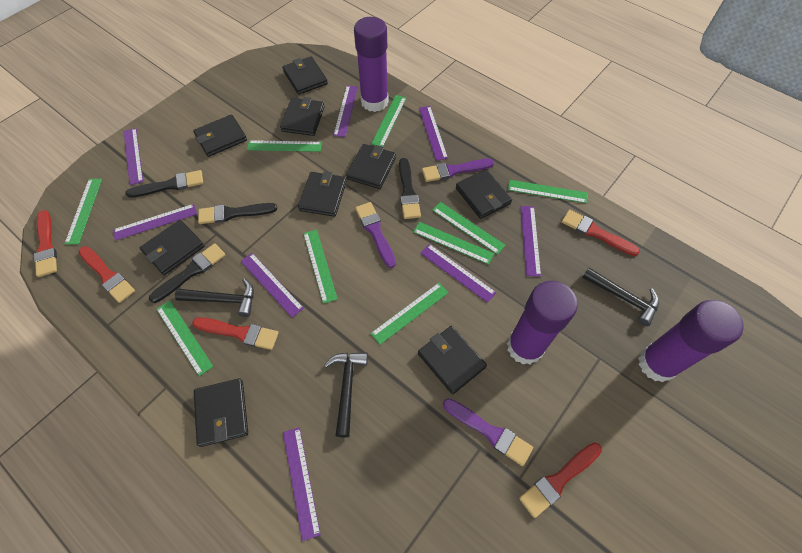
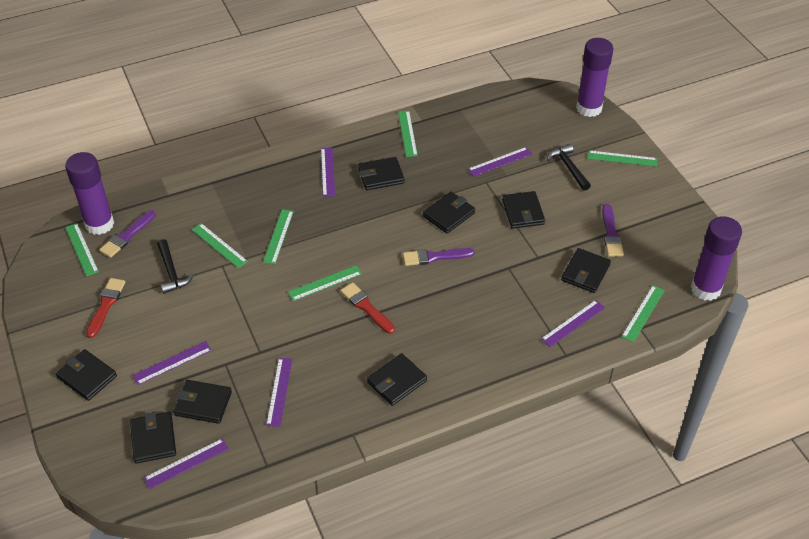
black brush: 4 -> 0
black hammer: 3 -> 2
black wallet: 9 -> 8
green ruler: 9 -> 7
purple ruler: 8 -> 6
red brush: 5 -> 2

